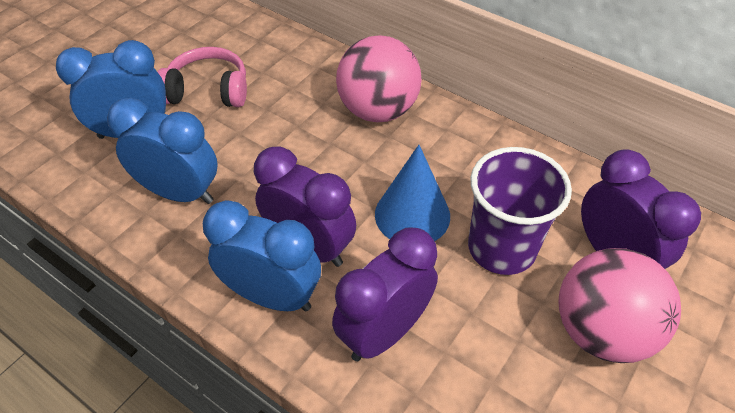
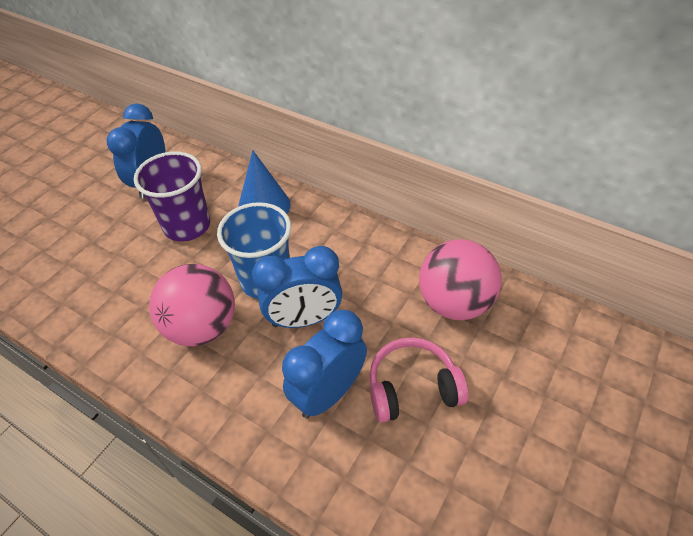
blue cup: 0 -> 1
purple clock: 3 -> 0

